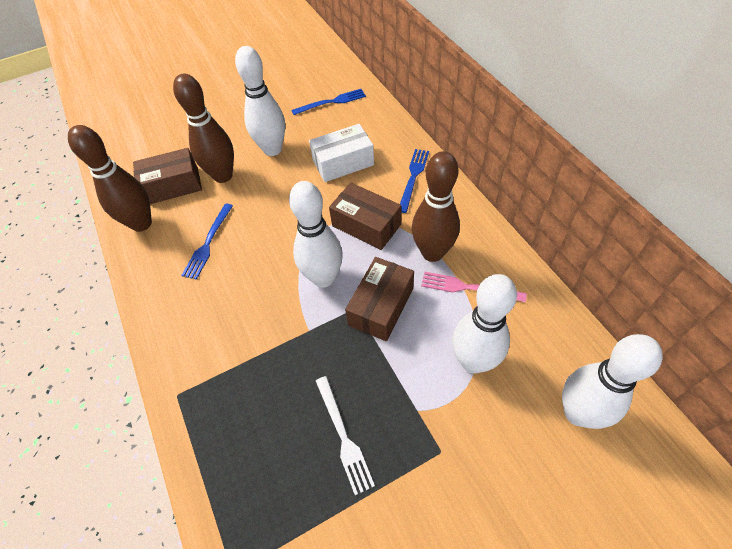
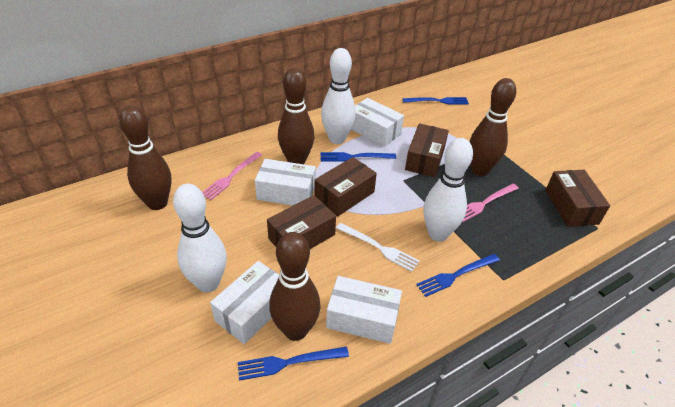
blue fork: 3 -> 4
brown bowling pin: 3 -> 4
brown box: 3 -> 4
pink fork: 1 -> 2
white bowling pin: 4 -> 3
white box: 1 -> 4

